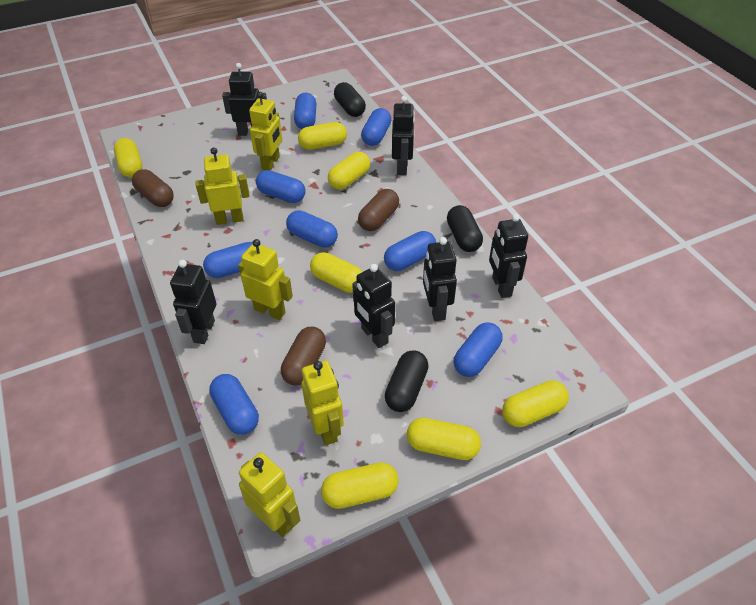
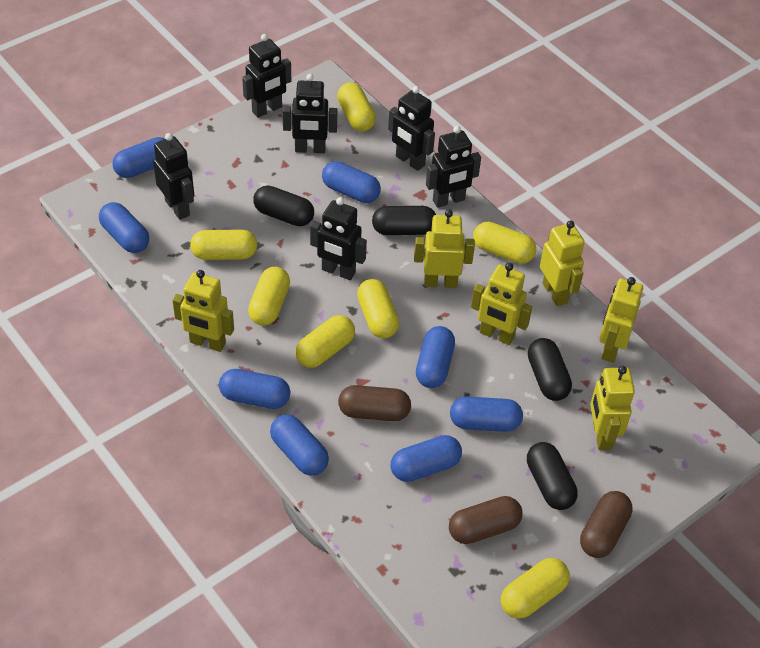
black capsule: 3 -> 4
yellow robot: 5 -> 6

